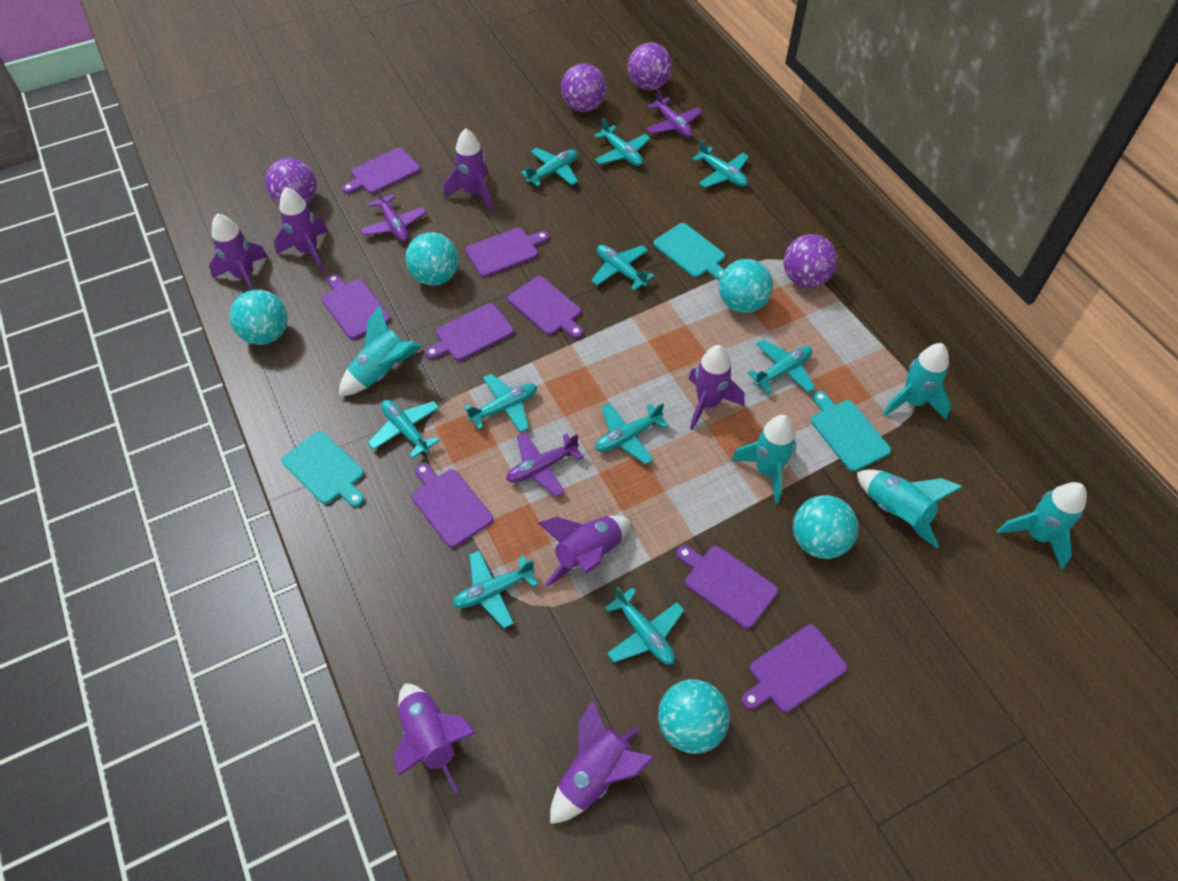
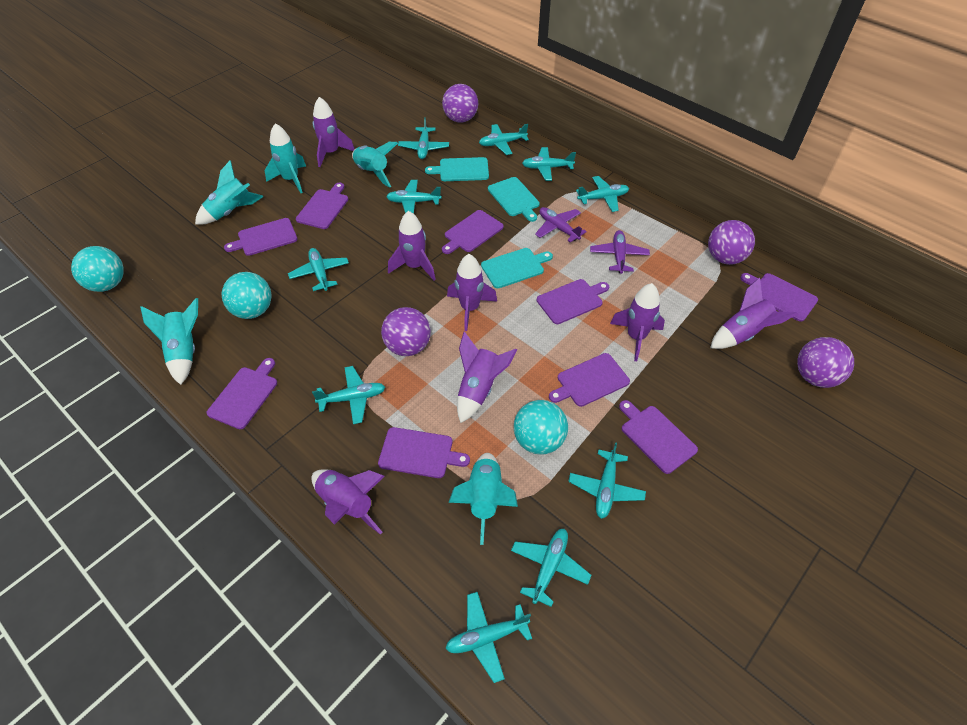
purple cutting board: 8 -> 9
purple plane: 3 -> 2
turquoise ball: 5 -> 3

